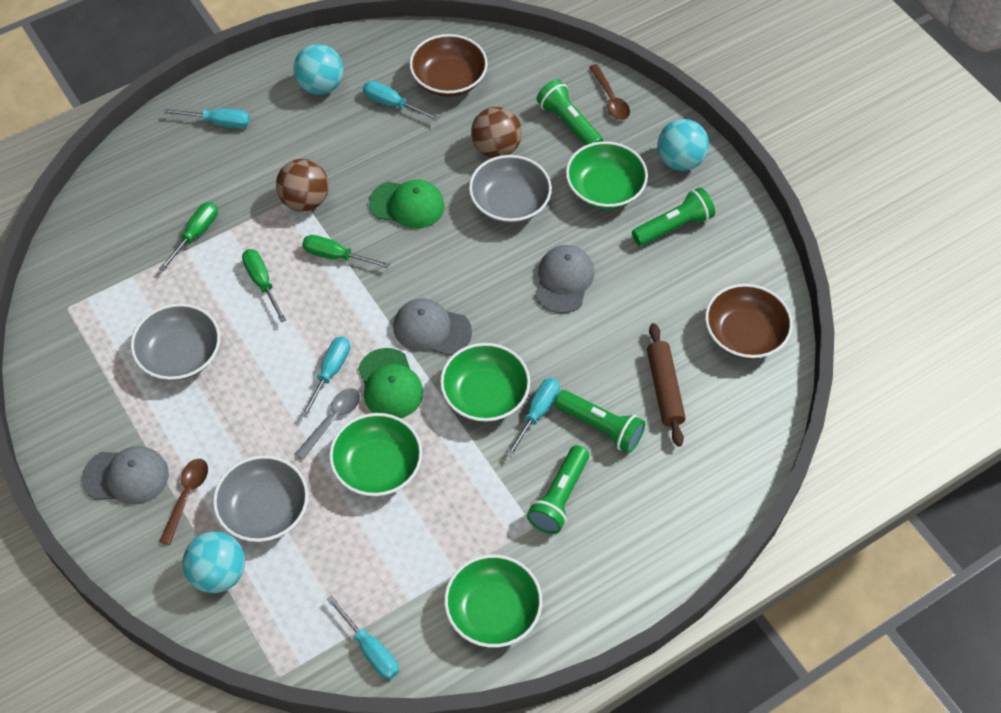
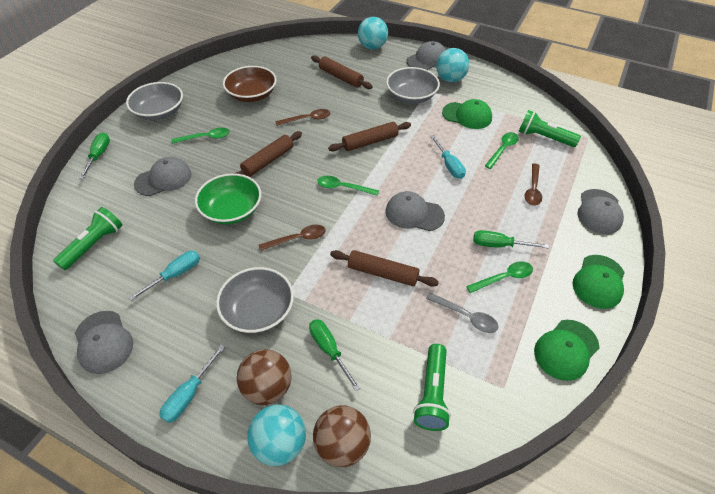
brown bowl: 2 -> 1
brown rolling pin: 1 -> 4
brown spoon: 2 -> 3
green bowl: 4 -> 1
green cap: 2 -> 3
green flashlight: 4 -> 3
green spoon: 0 -> 4
grey cap: 3 -> 5
turquoise screwdriver: 5 -> 3

